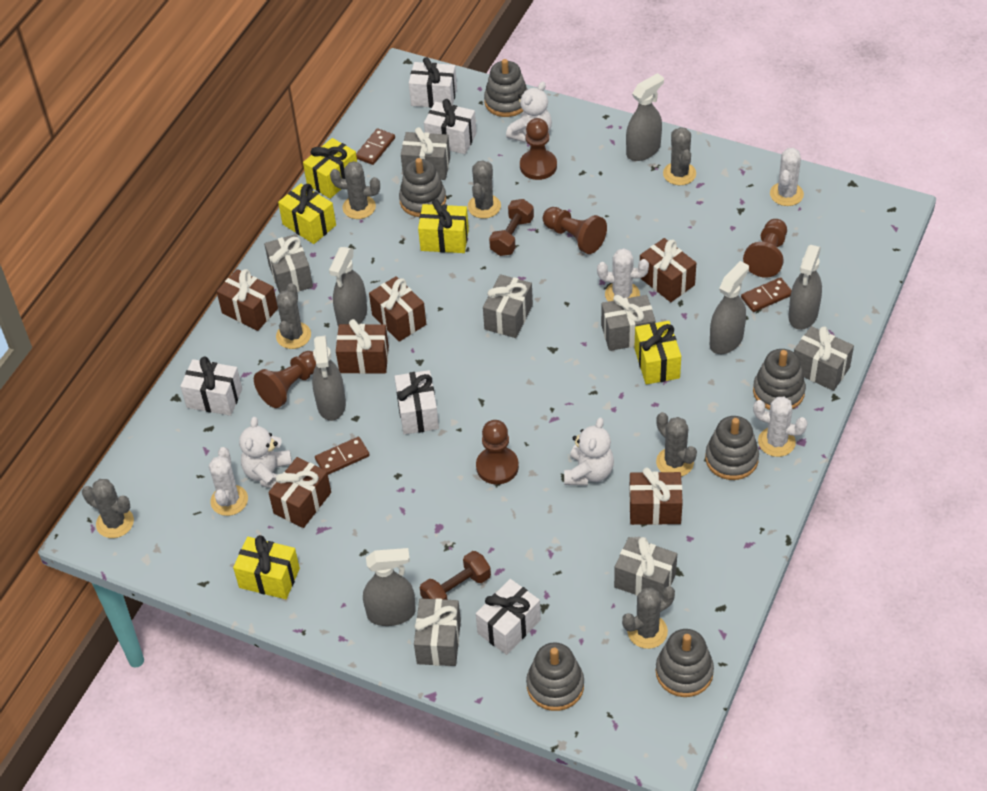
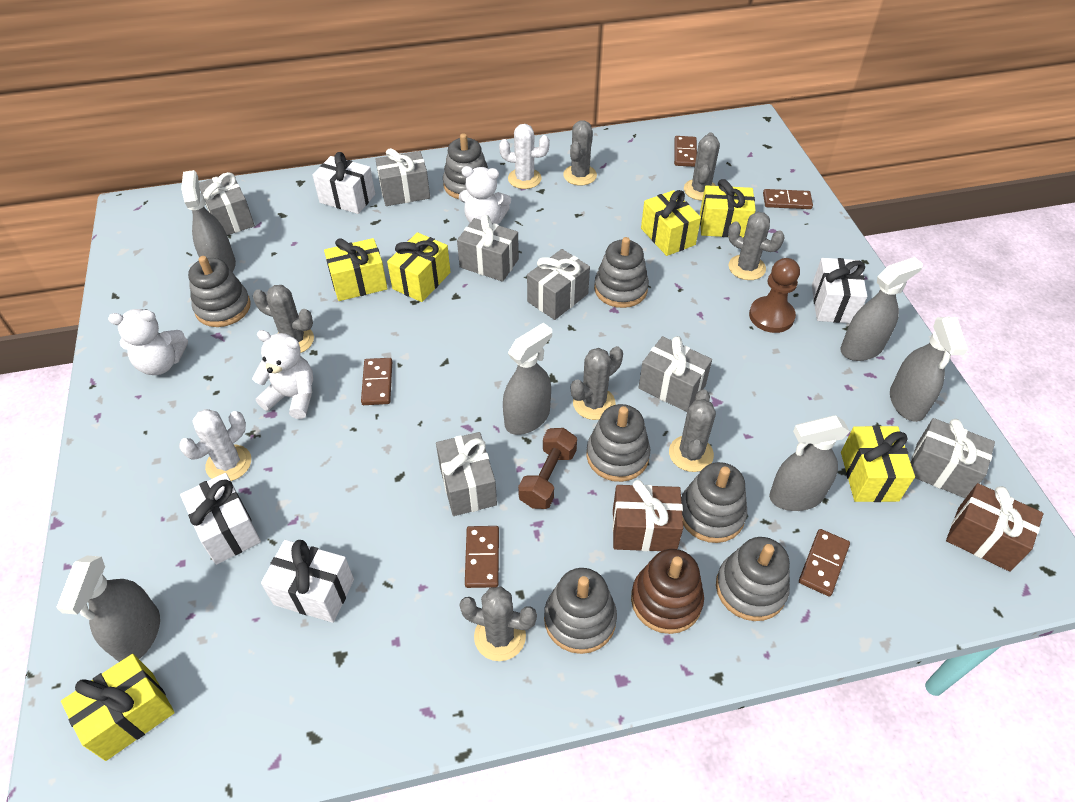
brown domino: 3 -> 5
brown dumbbell: 2 -> 1
brown gift: 6 -> 2
brown pawn: 5 -> 1
brown stacking toy: 0 -> 1
grey stacking toy: 6 -> 7
white cactus: 4 -> 2
white gift: 5 -> 4
yellow gift: 5 -> 6

